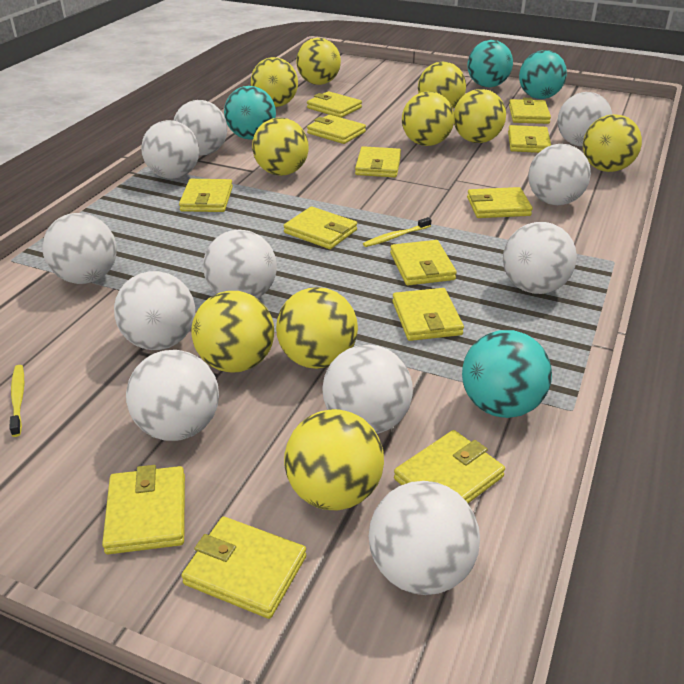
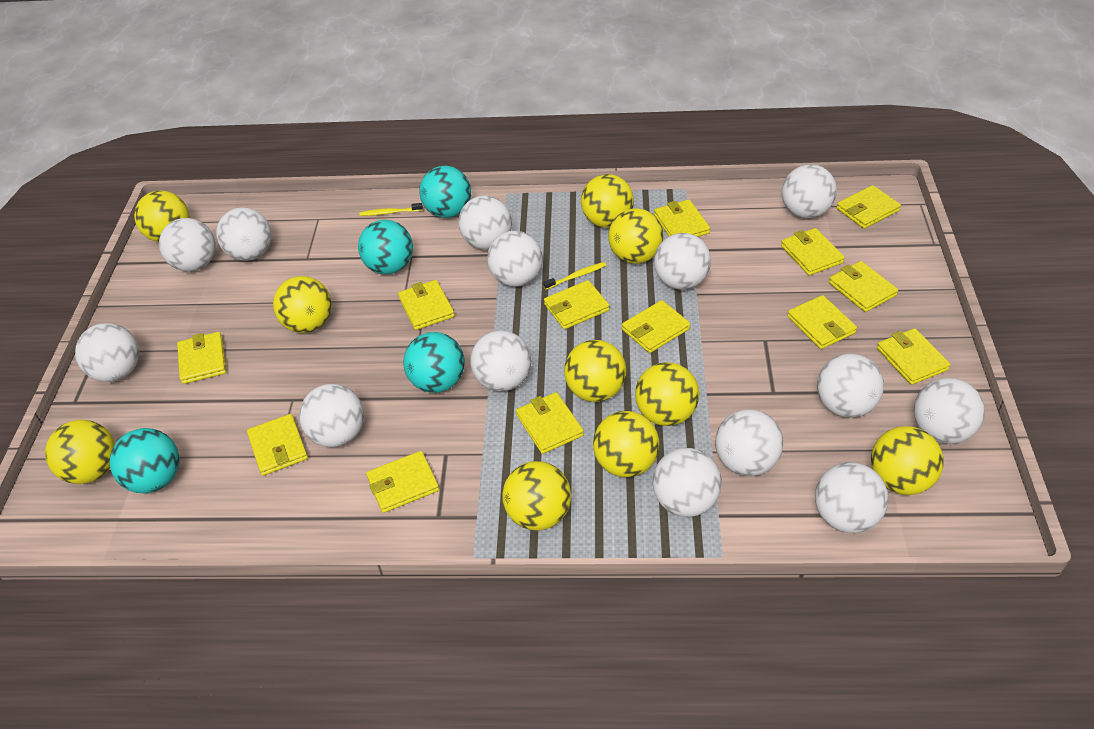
white ball: 11 -> 14

